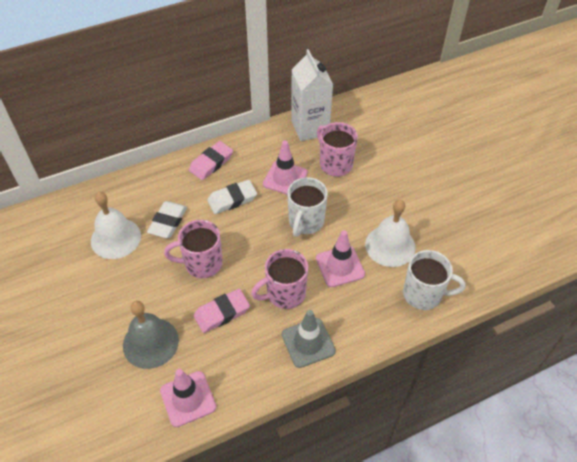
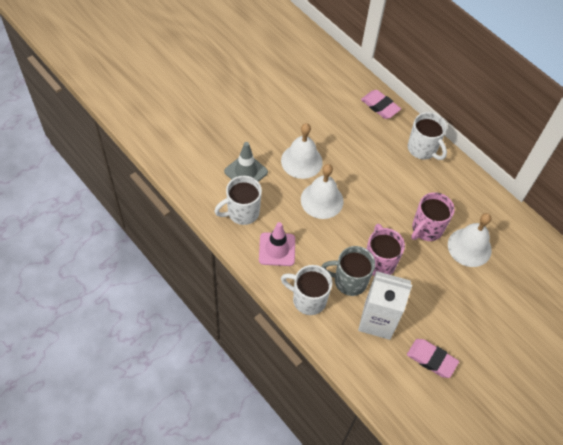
grey bell: 1 -> 0
grey mug: 0 -> 1
pink mug: 3 -> 2
pink traffic cone: 3 -> 1
white bell: 2 -> 3
white eraser: 2 -> 0
white mug: 2 -> 3

